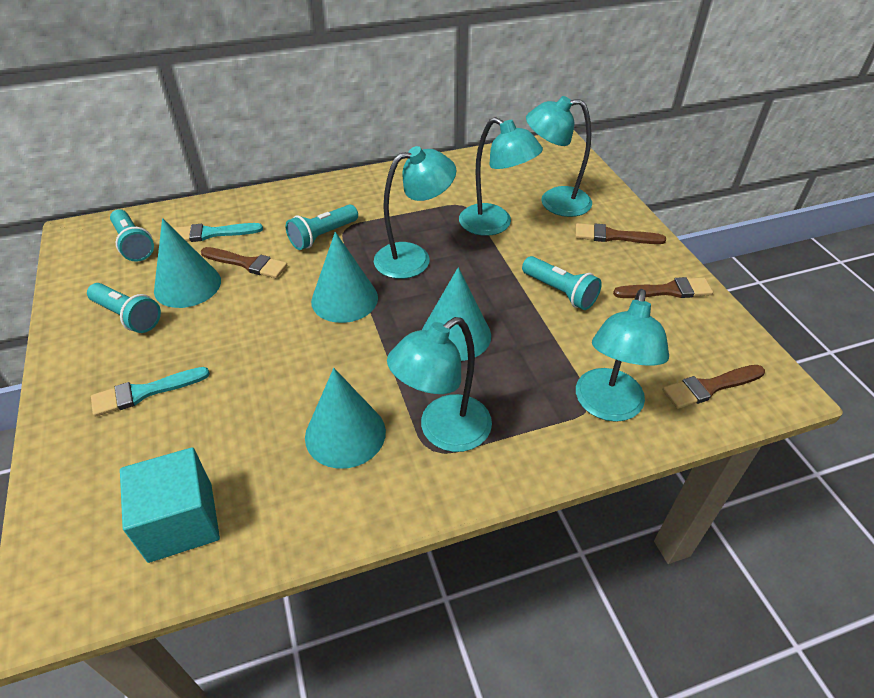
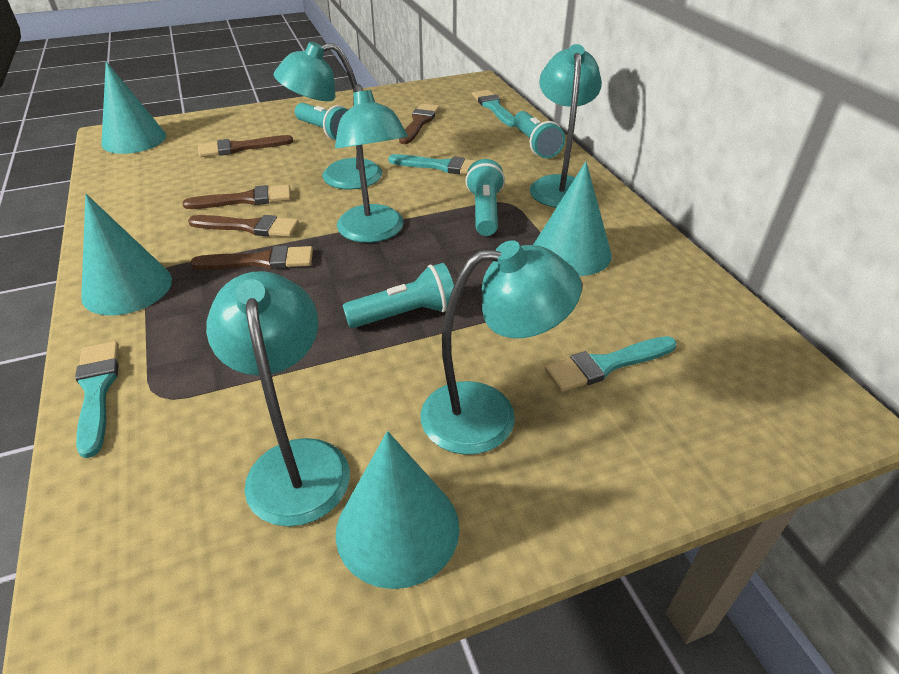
brown brush: 4 -> 5
turquoise brush: 2 -> 4
turquoise cube: 1 -> 0

